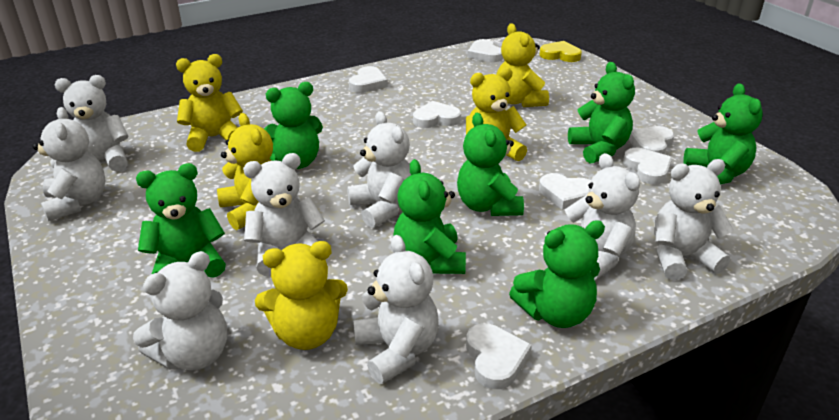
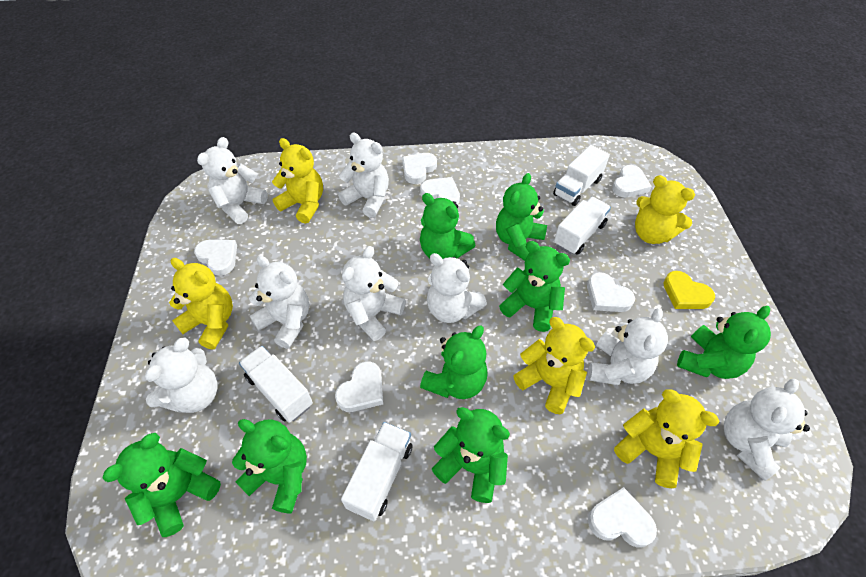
green teddy bear: 7 -> 8
white truck: 0 -> 4

